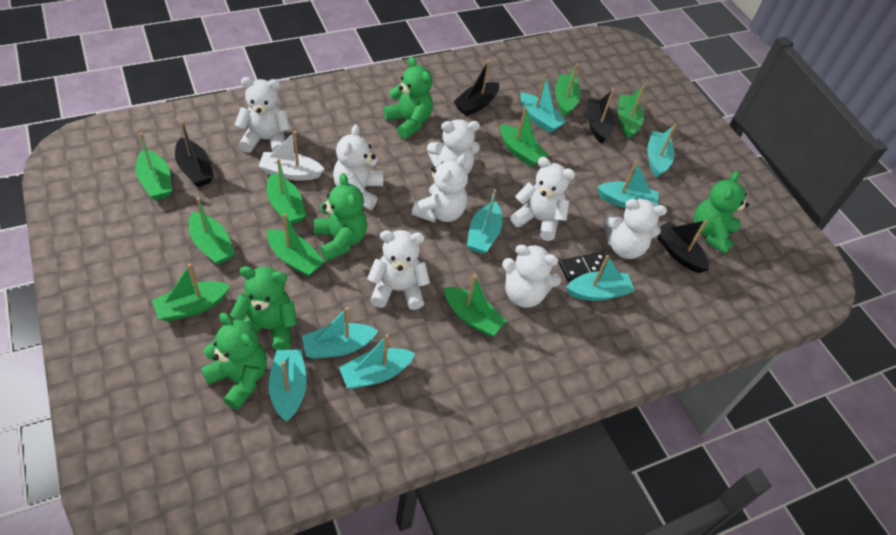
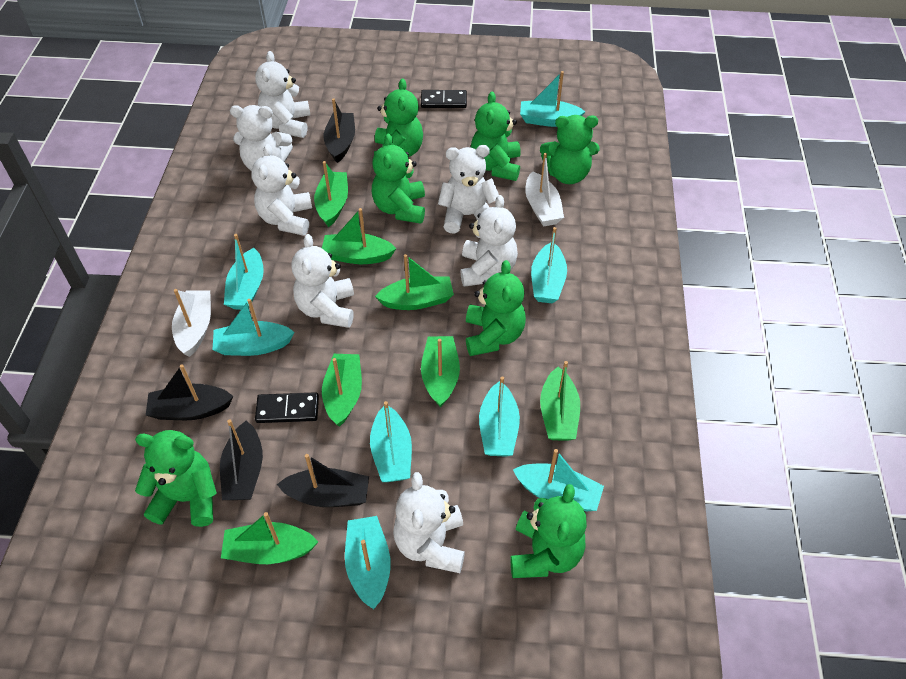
black domino: 1 -> 2
green boat: 9 -> 7
green teddy bear: 5 -> 7
white boat: 1 -> 2
white teddy bear: 8 -> 7

